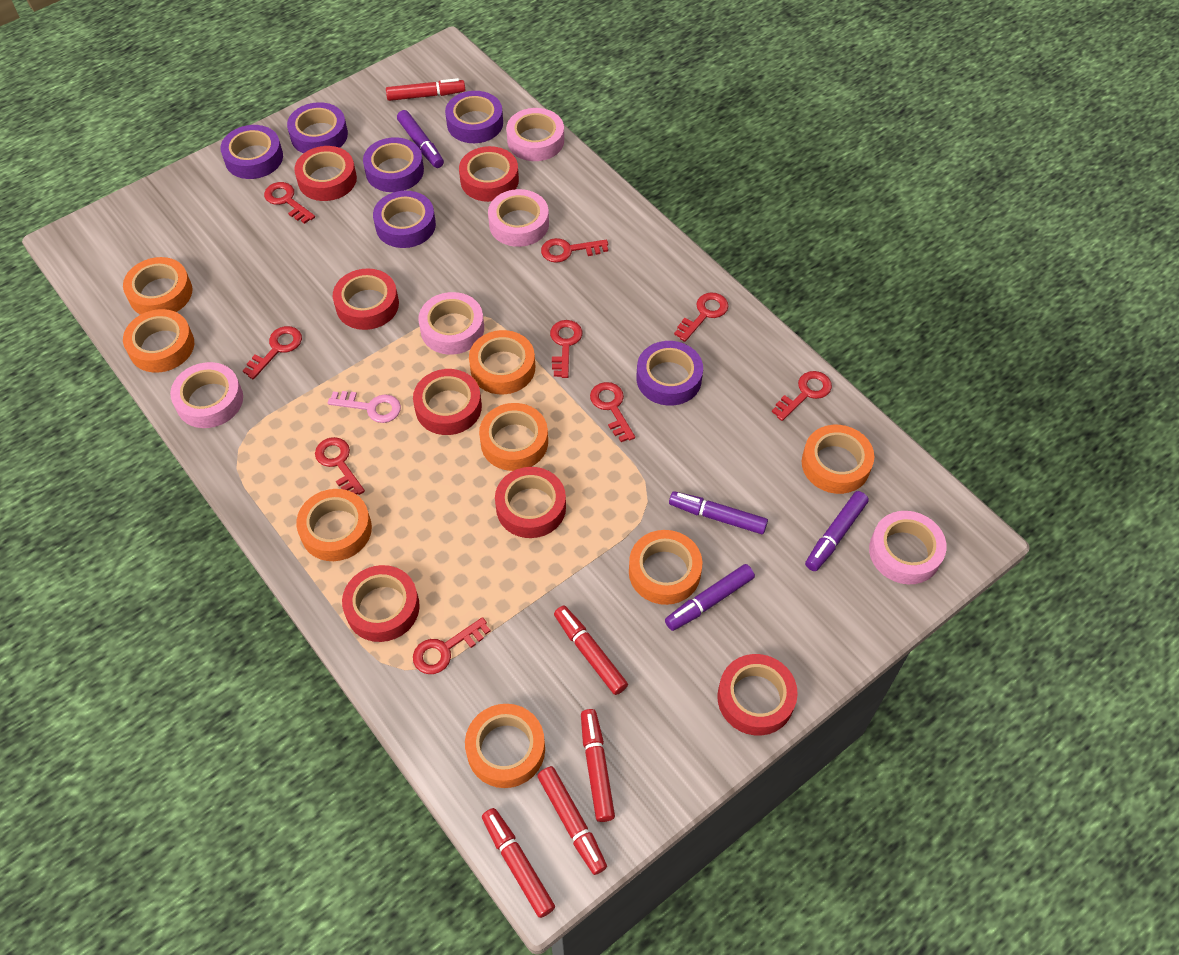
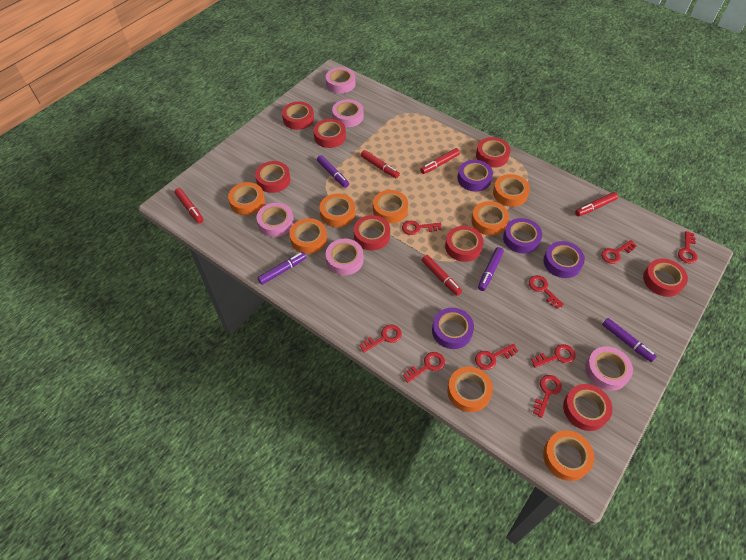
pink key: 1 -> 0
purple tape: 6 -> 4
red tape: 7 -> 8

